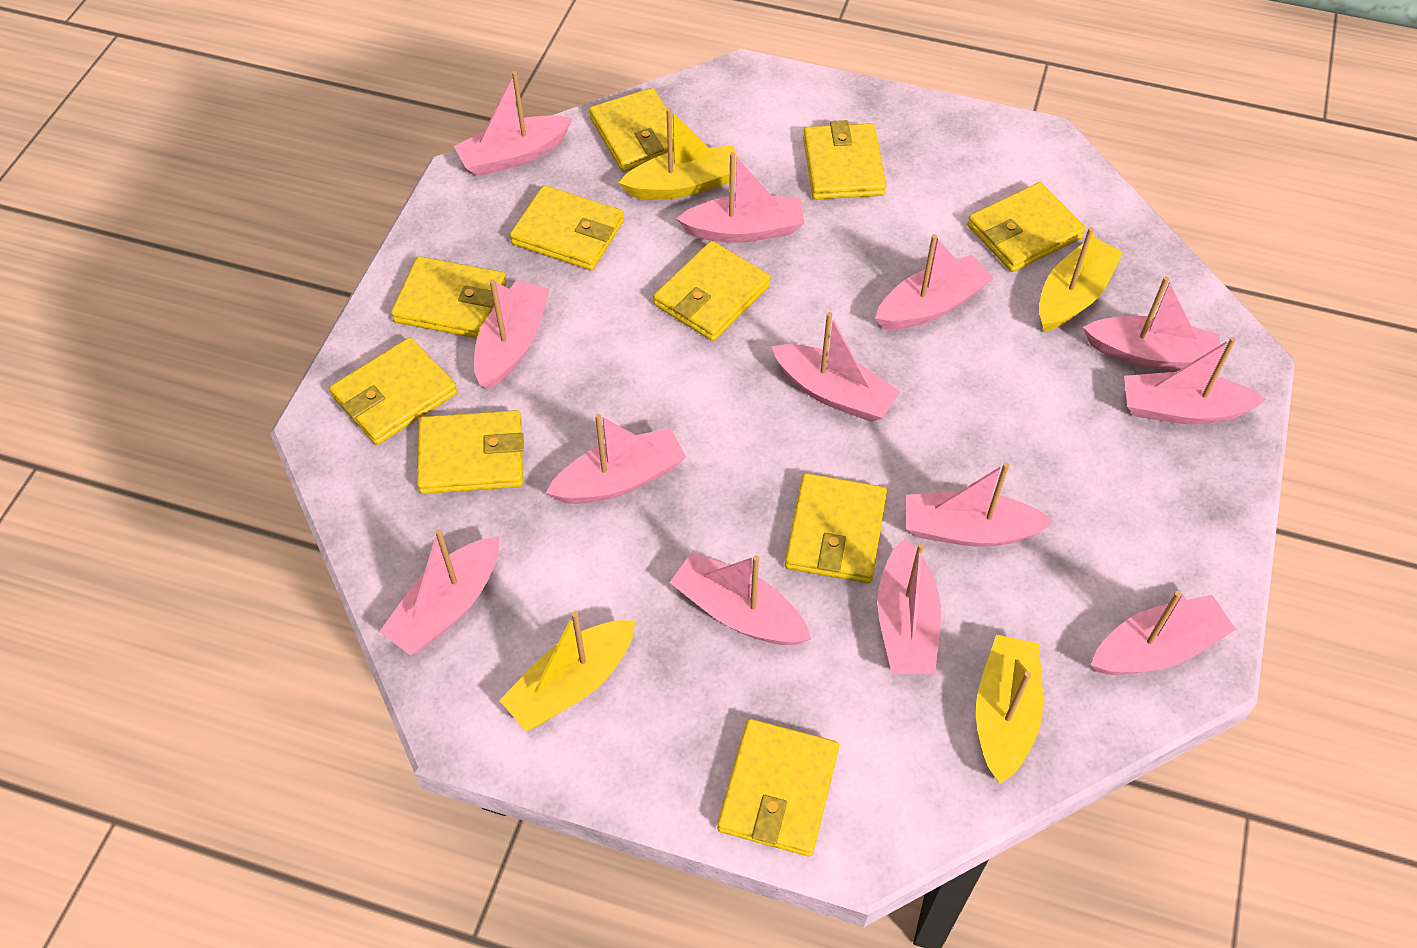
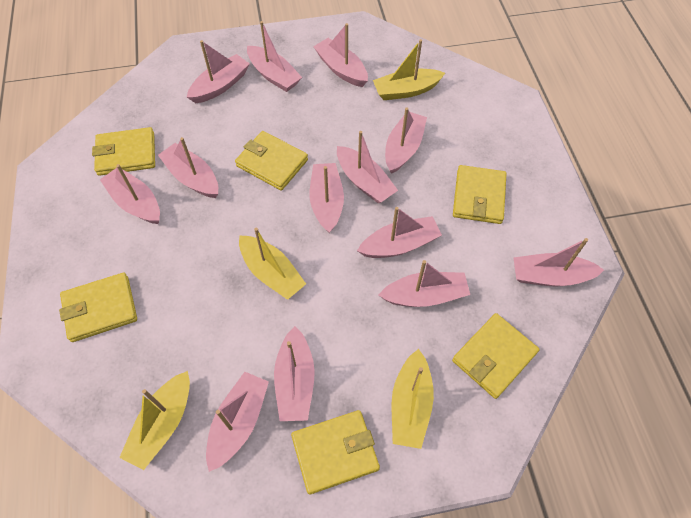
yellow wallet: 10 -> 6

